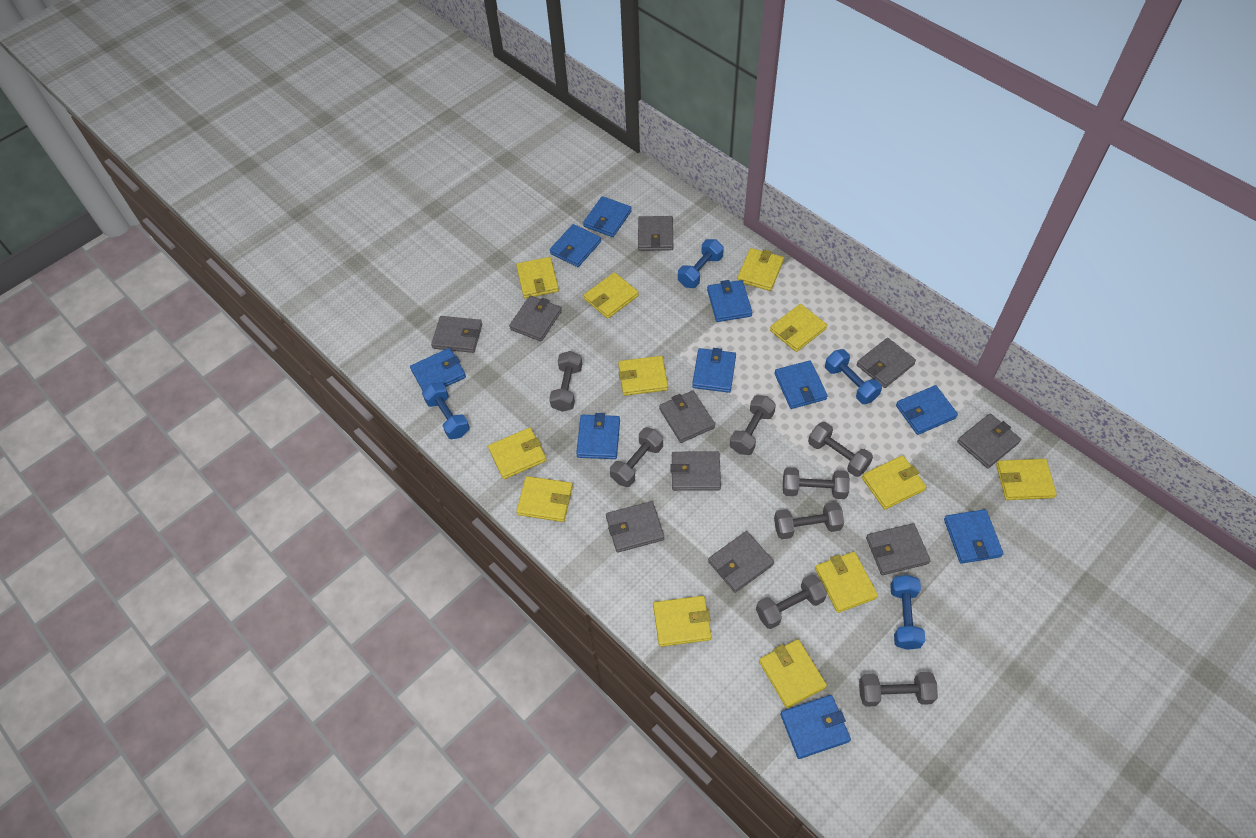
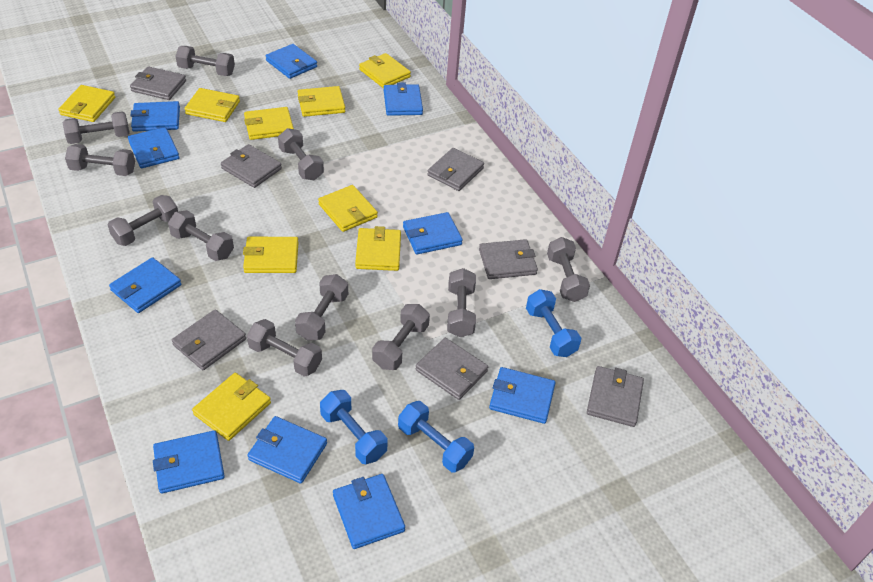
blue dumbbell: 4 -> 3
grey dumbbell: 8 -> 11
grey wallet: 10 -> 7
yellow wallet: 12 -> 9

